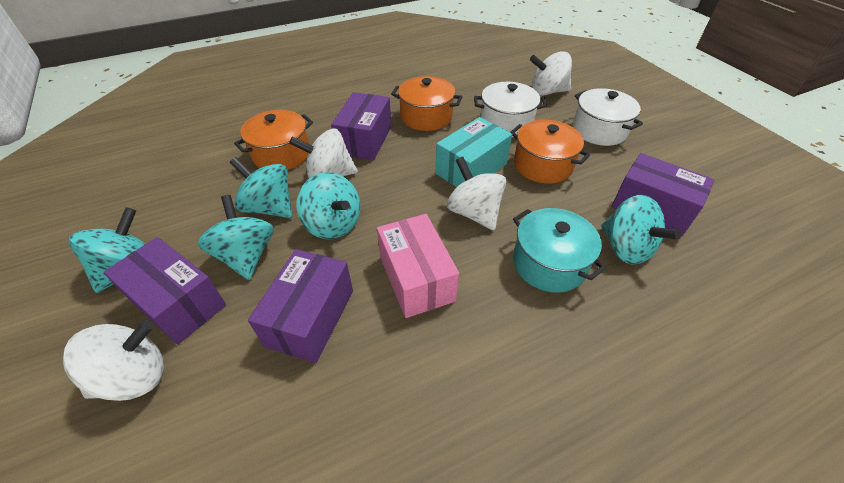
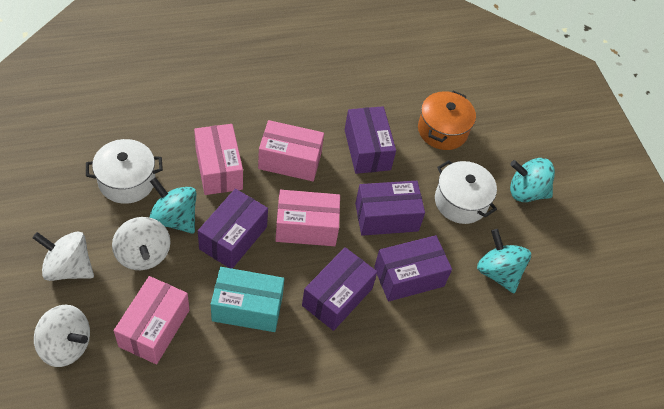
orange pot: 3 -> 1
pink box: 1 -> 4
purple box: 4 -> 5
turquoise pot: 1 -> 0
turquoise spinning top: 5 -> 3
white spinning top: 4 -> 3

